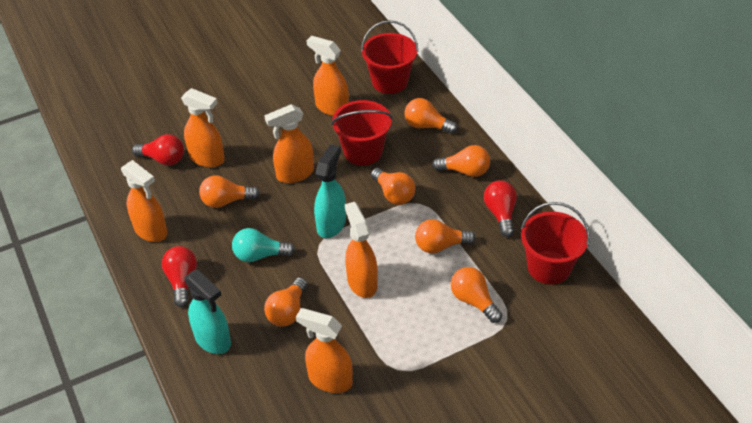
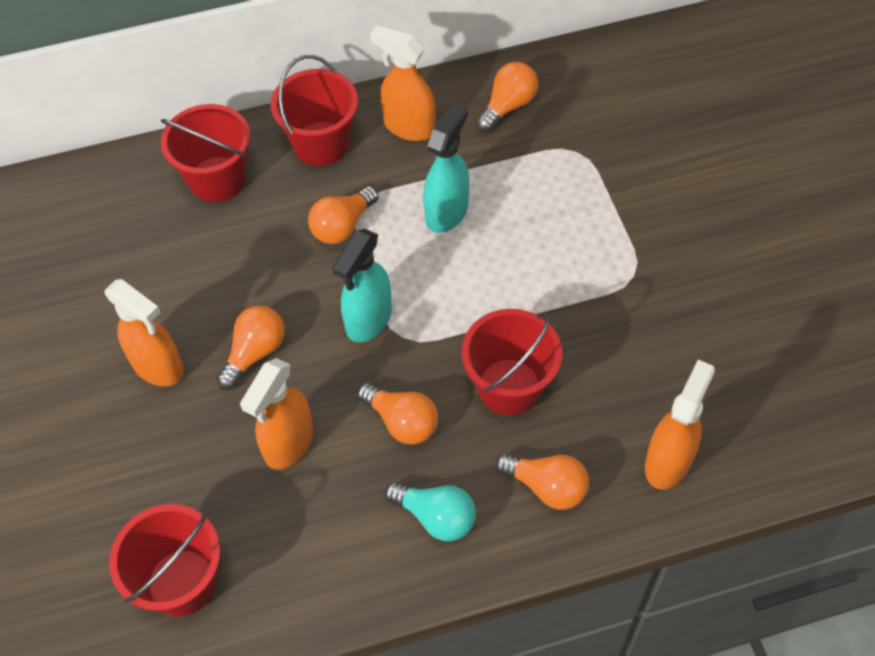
orange light bulb: 7 -> 5
orange spray bottle: 6 -> 4
red bucket: 3 -> 4
red light bulb: 3 -> 0

